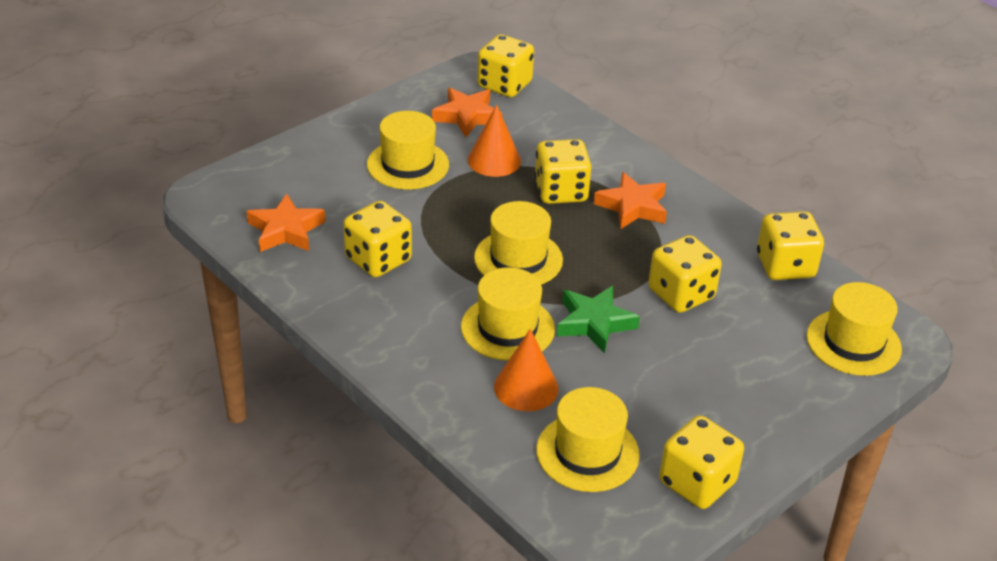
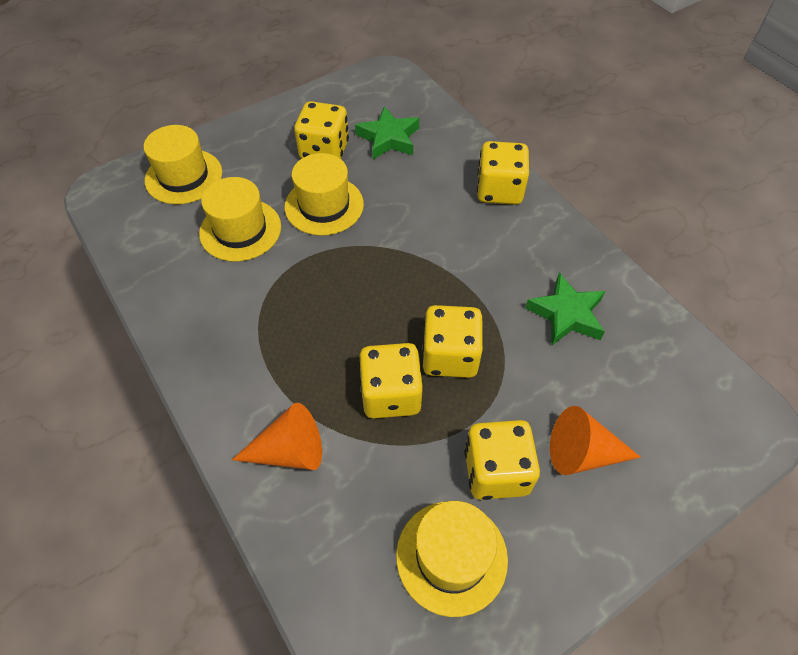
green star: 1 -> 2
orange star: 3 -> 0
yellow dice: 6 -> 5
yellow hat: 5 -> 4

